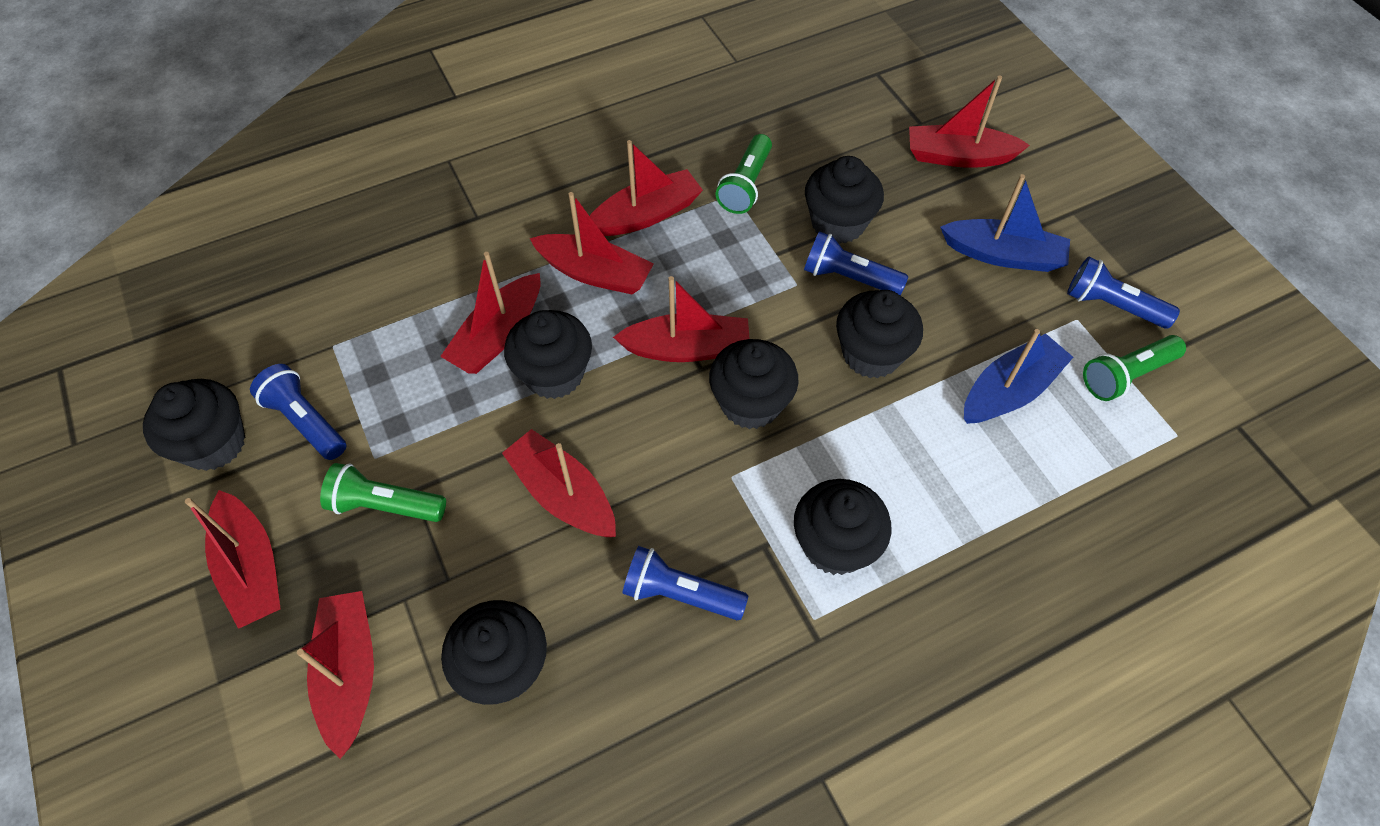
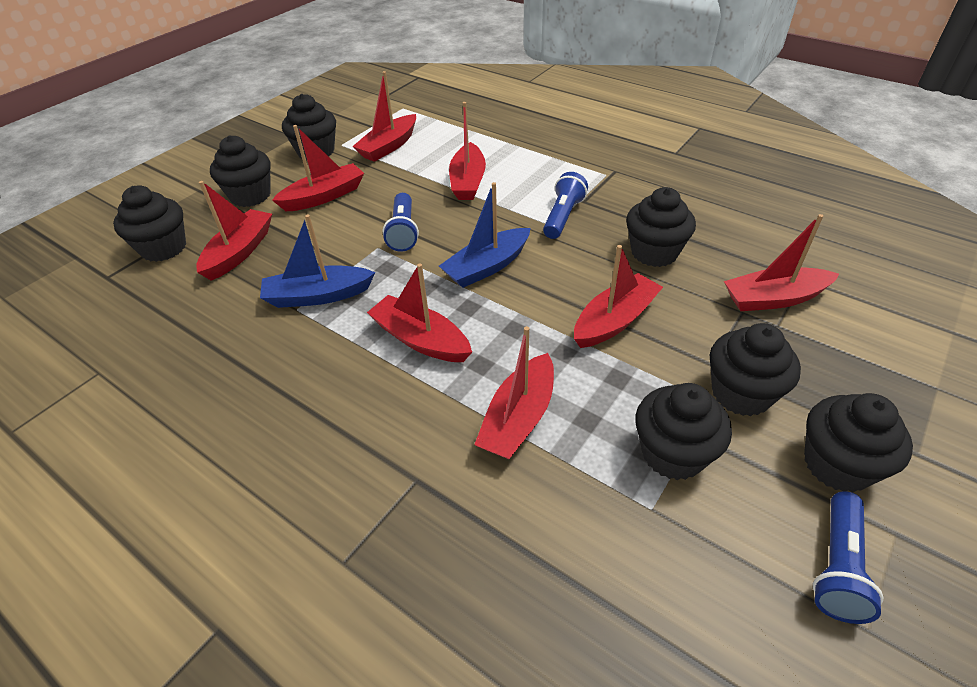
blue flashlight: 4 -> 3
green flashlight: 3 -> 0

